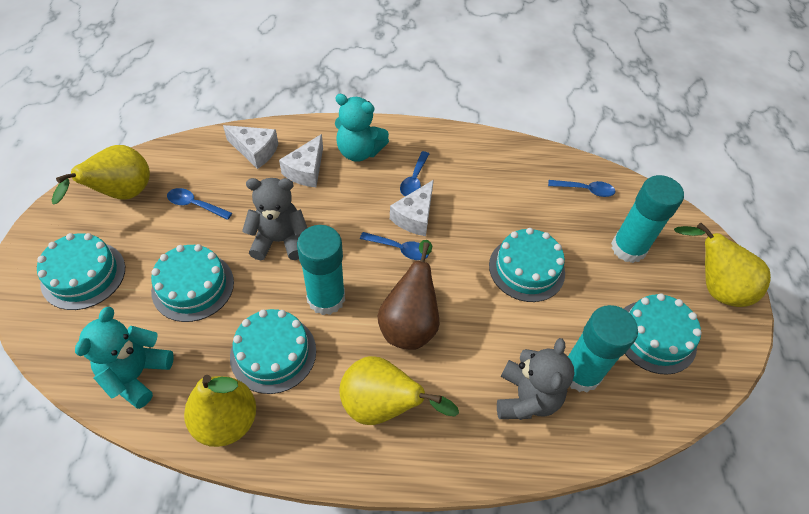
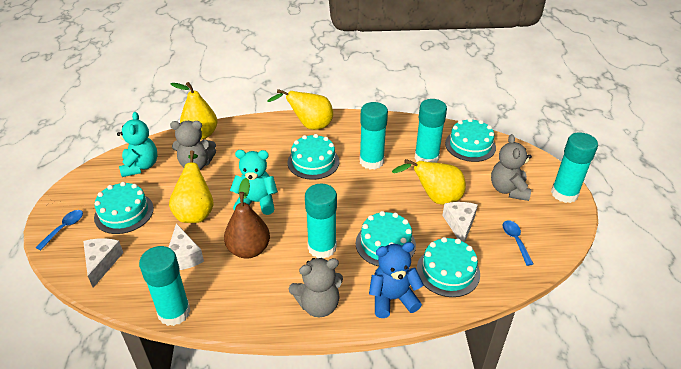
blue spoon: 4 -> 2
blue teddy bear: 0 -> 1
grey teddy bear: 2 -> 3
turquoise glue stick: 3 -> 5

